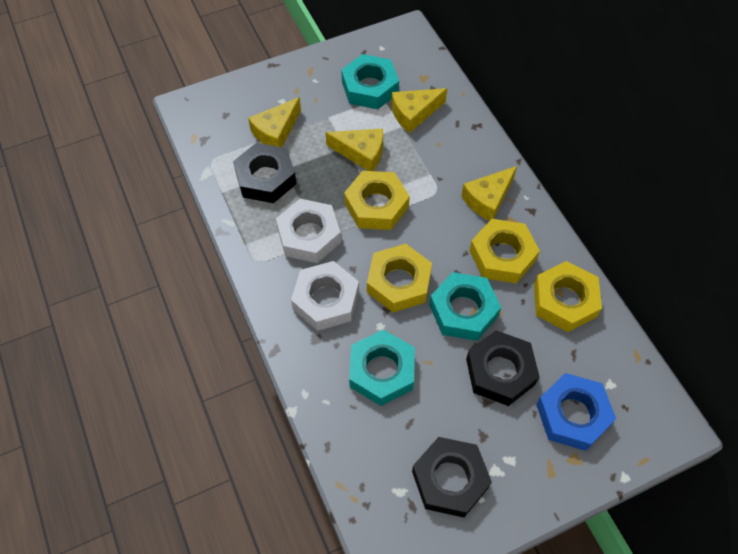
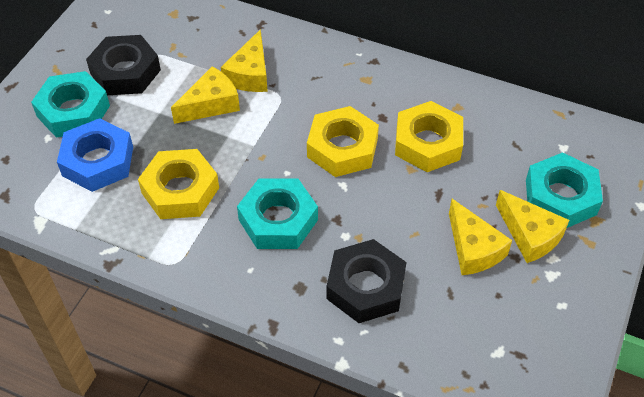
black nut: 3 -> 2
white nut: 2 -> 0
yellow nut: 4 -> 3

